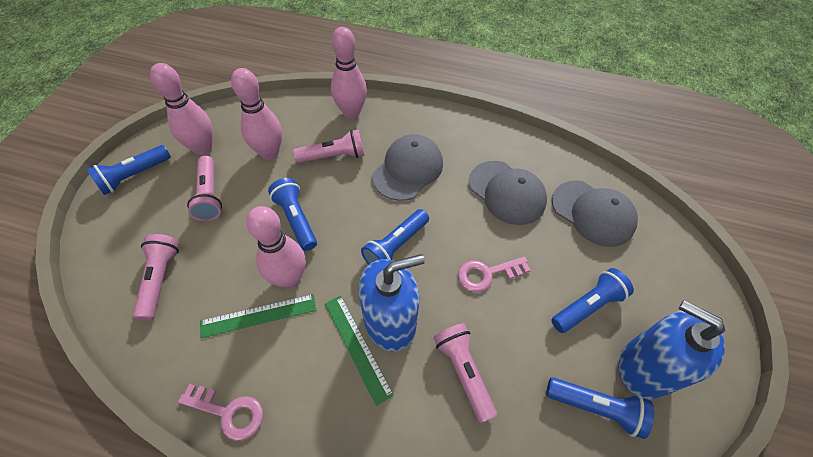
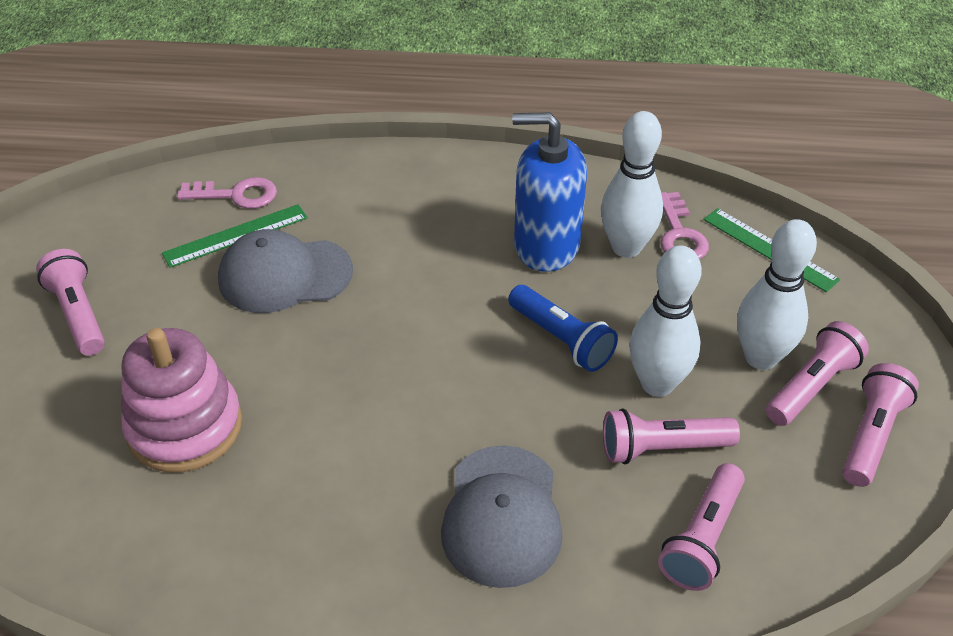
blue flashlight: 5 -> 1
blue soap dispenser: 2 -> 1
grey cap: 3 -> 2
pink bowling pin: 4 -> 0
pink flashlight: 4 -> 5
pink stacking toy: 0 -> 1
white bowling pin: 0 -> 3

